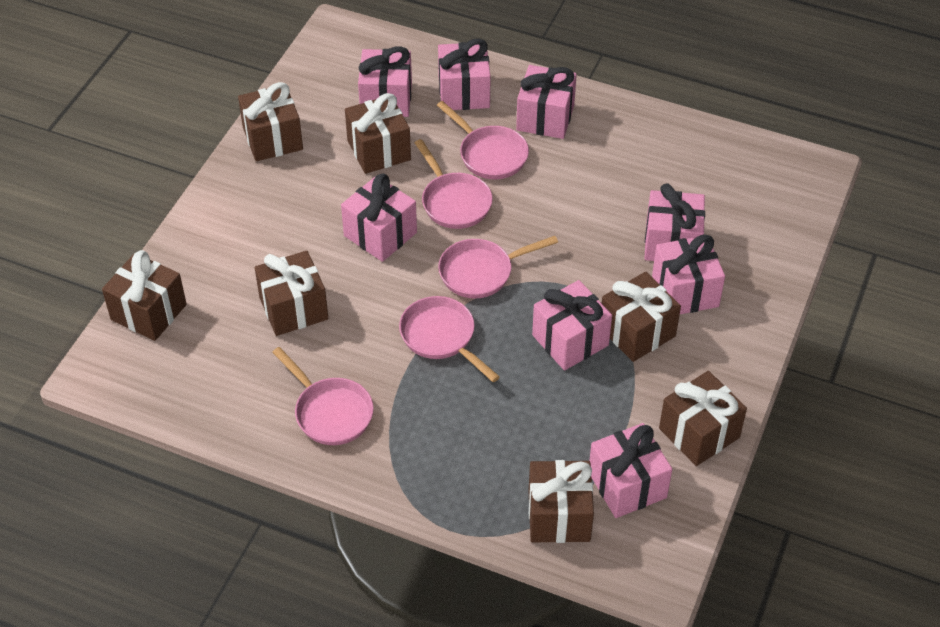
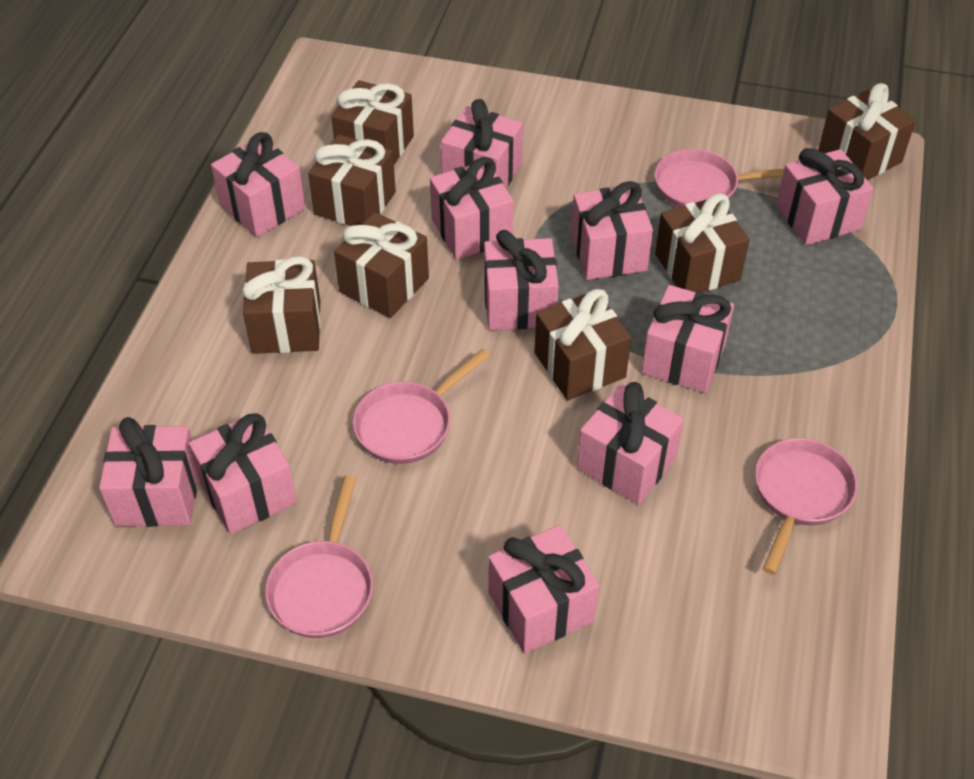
pink gift: 8 -> 11
pink pan: 5 -> 4

